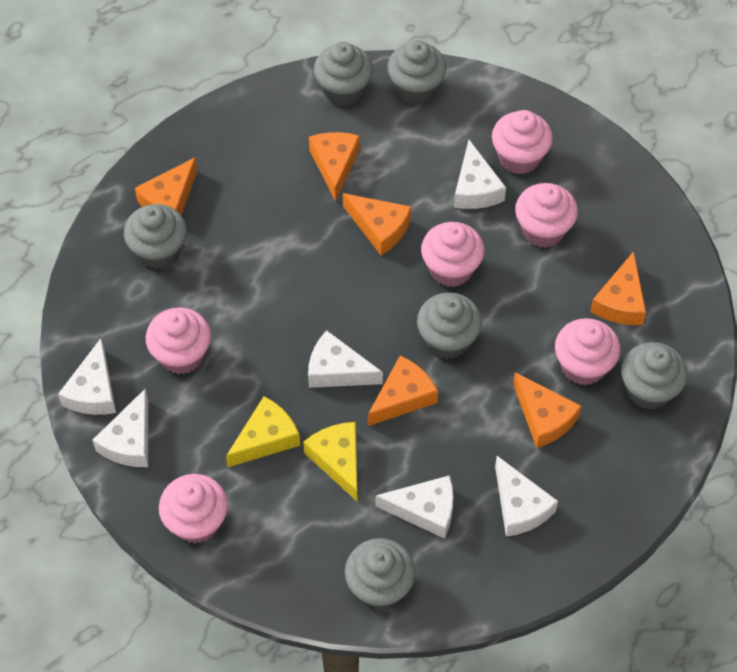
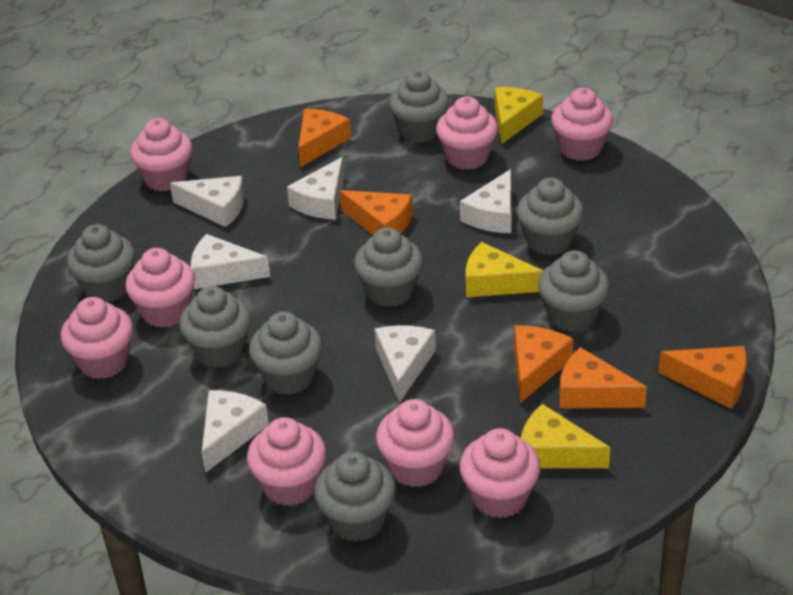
grey cupcake: 6 -> 8
orange cheese: 6 -> 5
pink cupcake: 6 -> 8
yellow cheese: 2 -> 3

